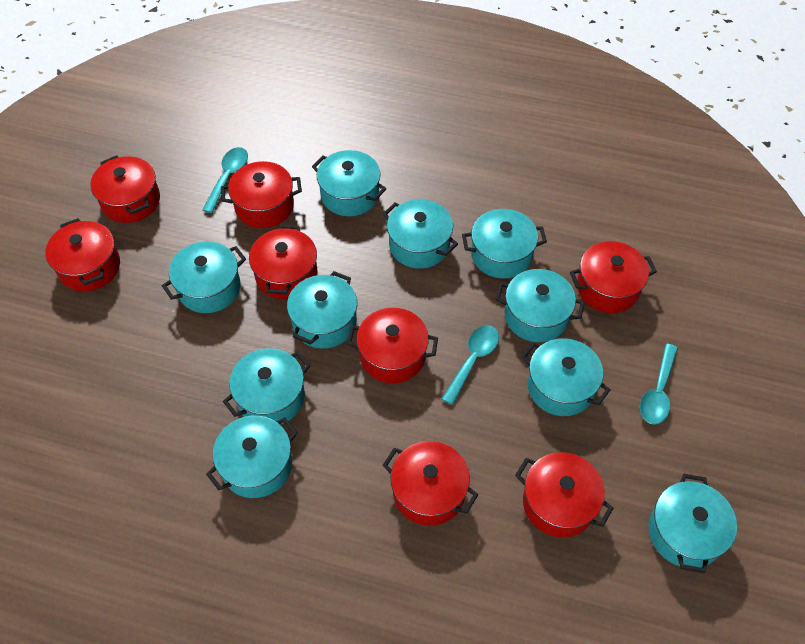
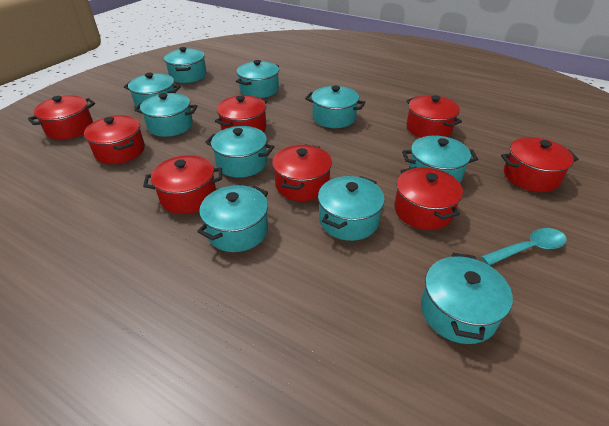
turquoise spoon: 3 -> 1

